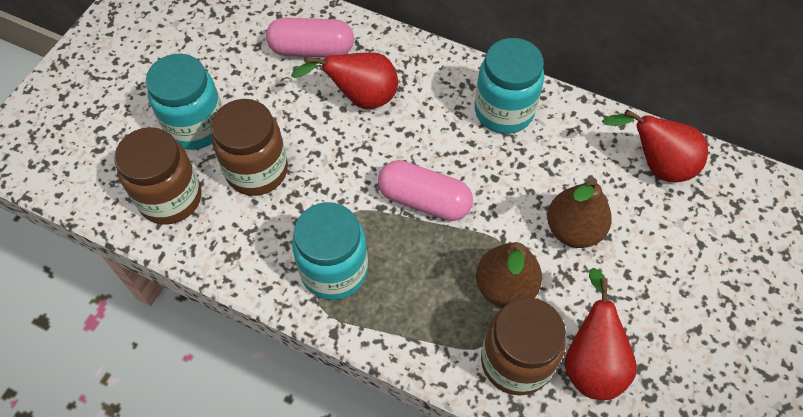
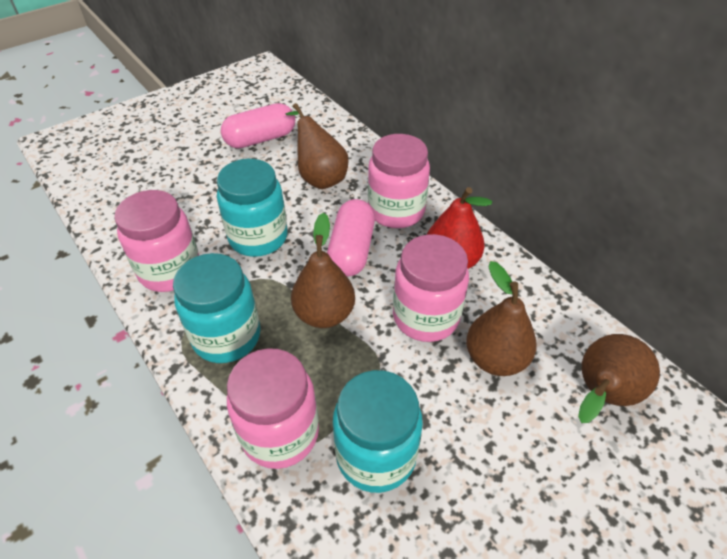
brown jar: 3 -> 0
brown pear: 2 -> 4
pink jar: 0 -> 4
red pear: 3 -> 1

